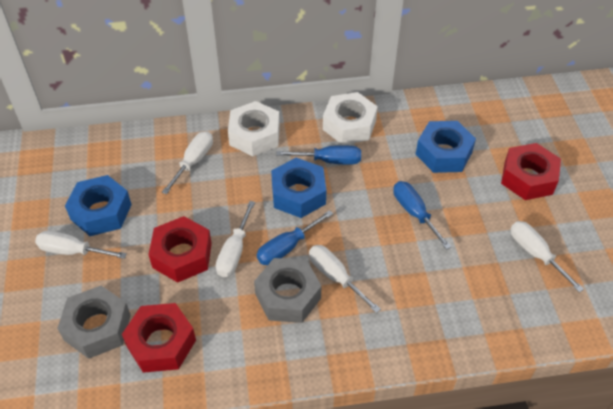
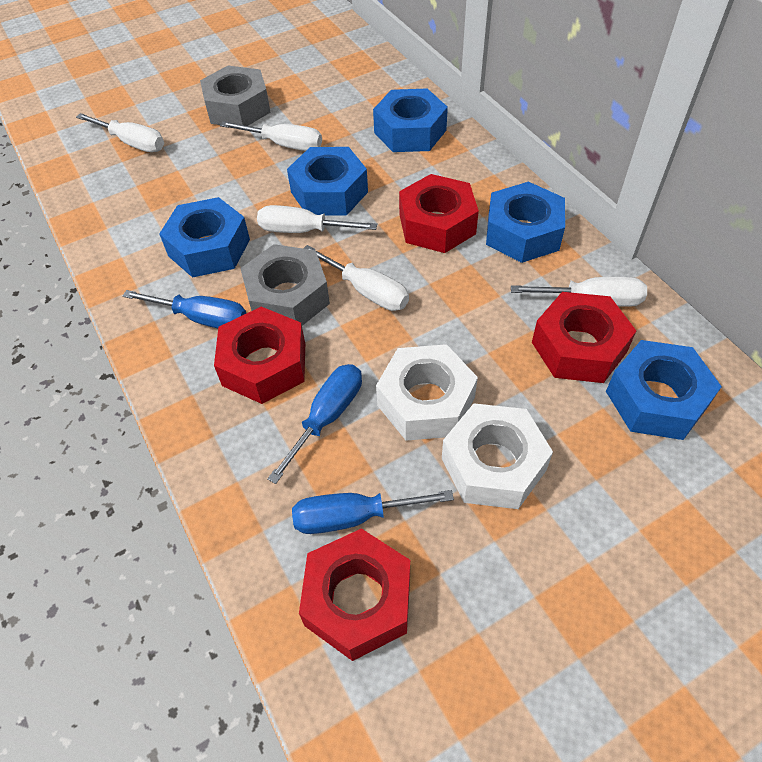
blue nut: 3 -> 5
red nut: 3 -> 4

